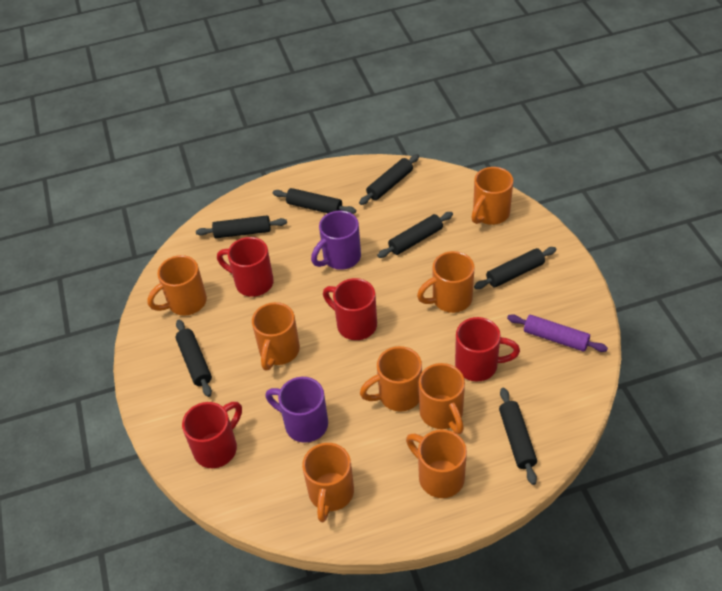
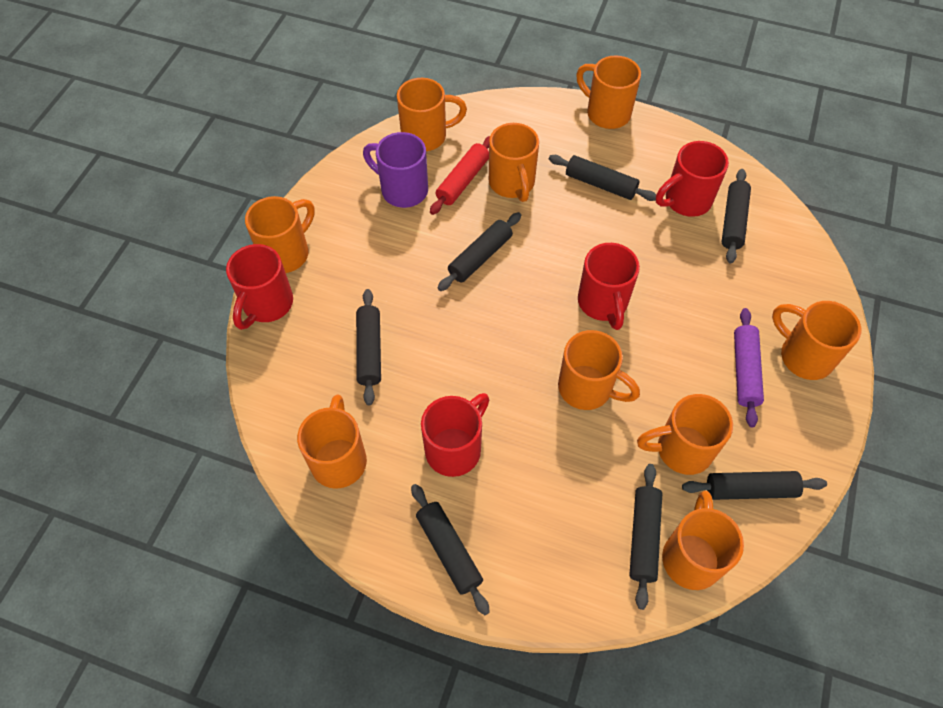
orange mug: 8 -> 9
purple mug: 2 -> 1
red rolling pin: 0 -> 1

